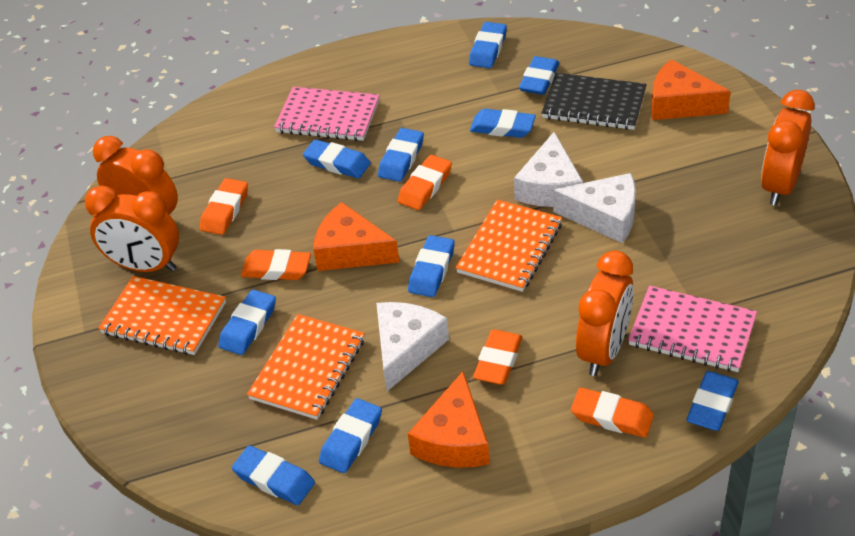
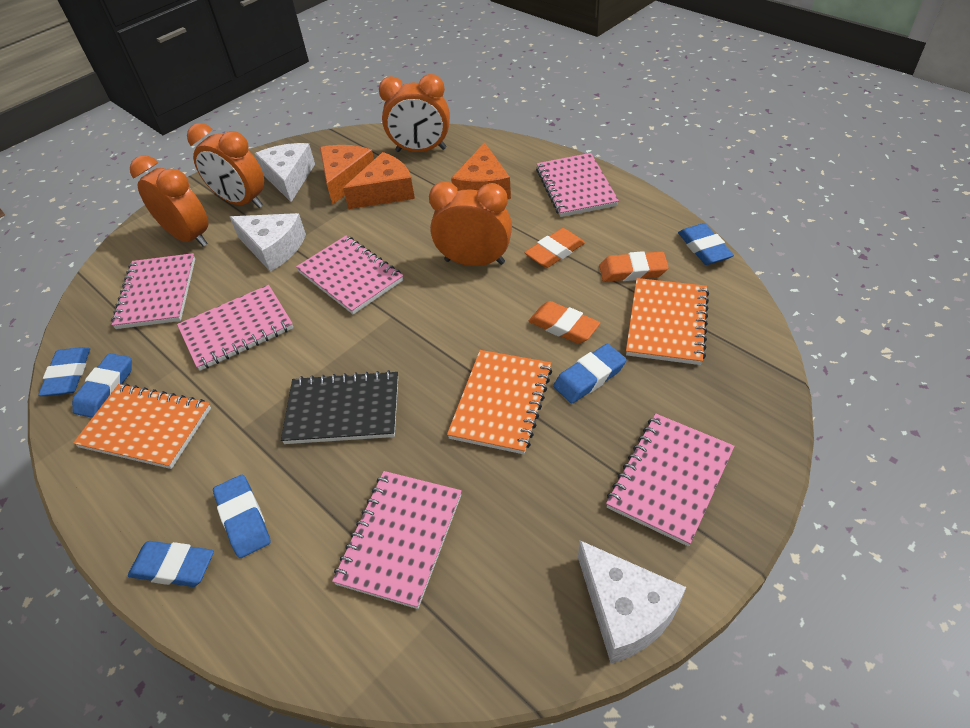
blue eraser: 10 -> 6
orange eraser: 5 -> 3
pink notebook: 2 -> 6

